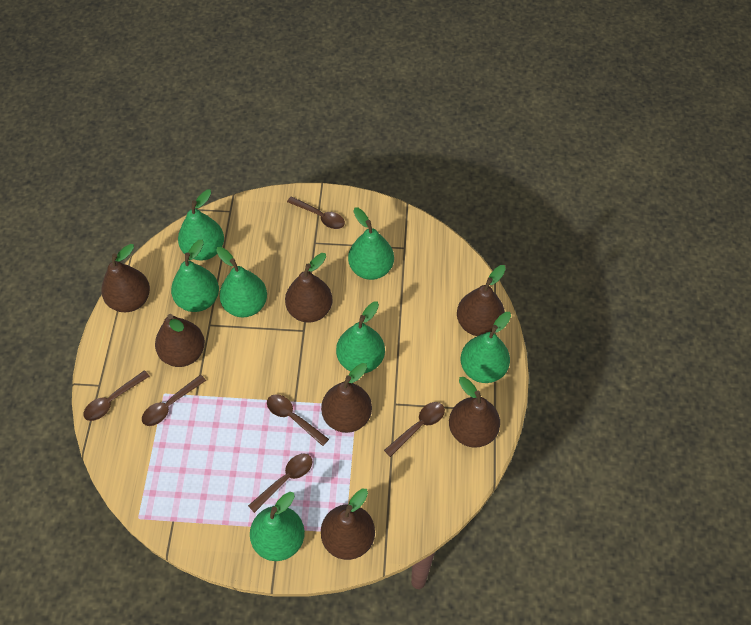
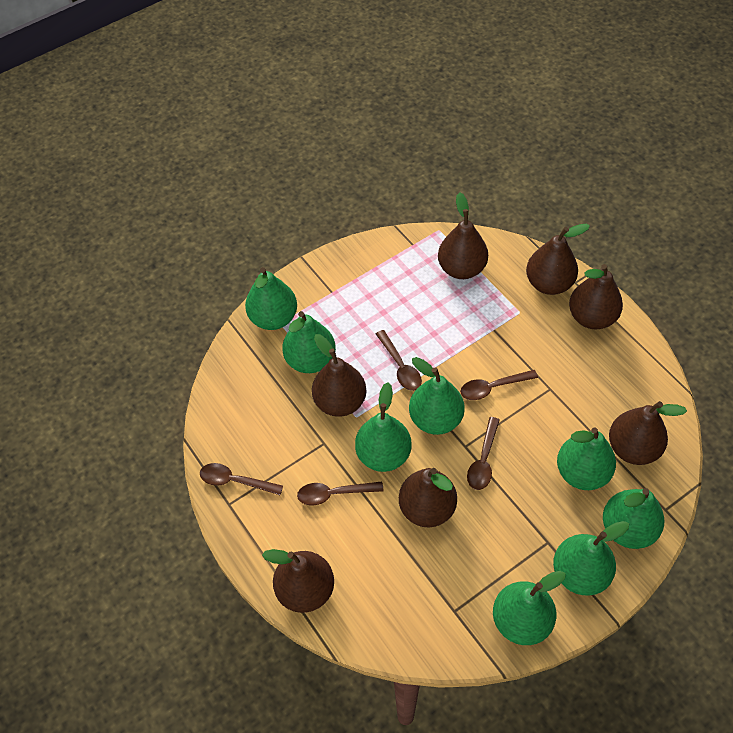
brown spoon: 6 -> 5
green pear: 7 -> 8

